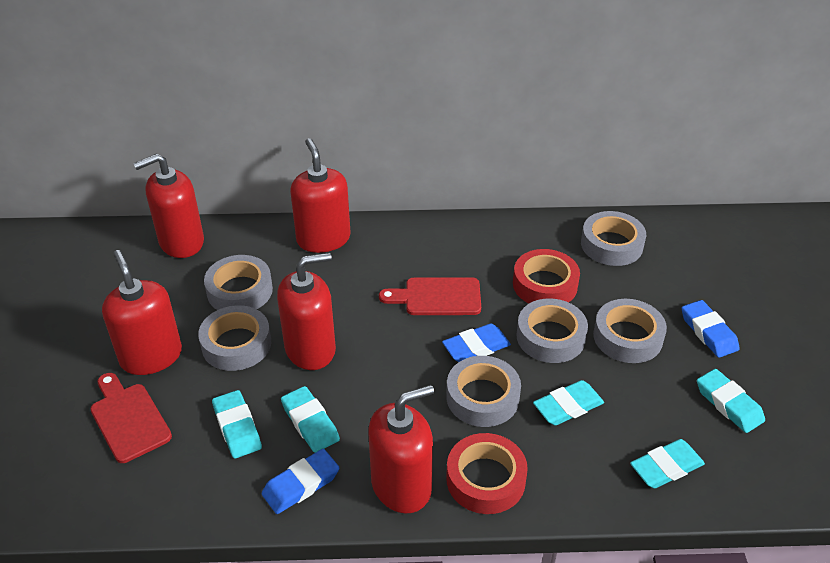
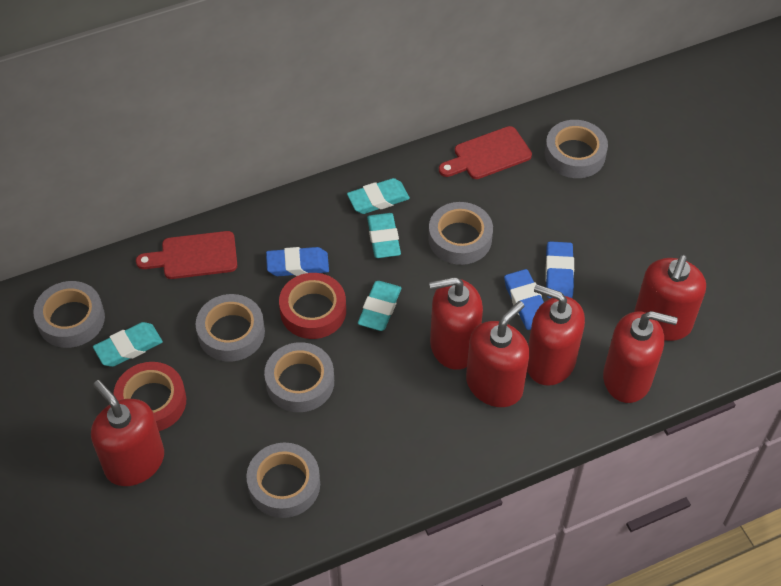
red soap dispenser: 5 -> 6
turquoise eraser: 5 -> 4

